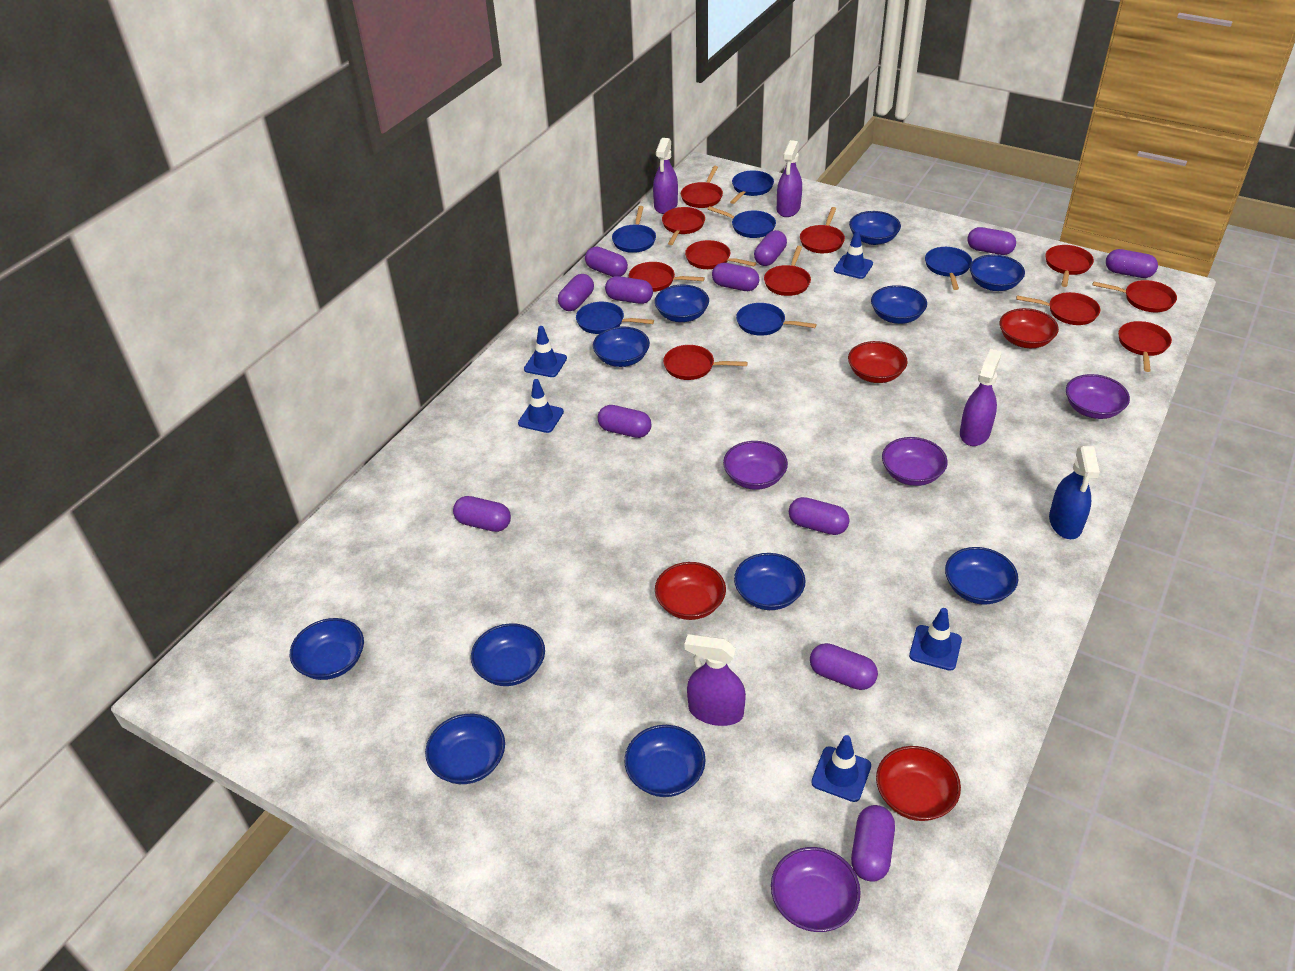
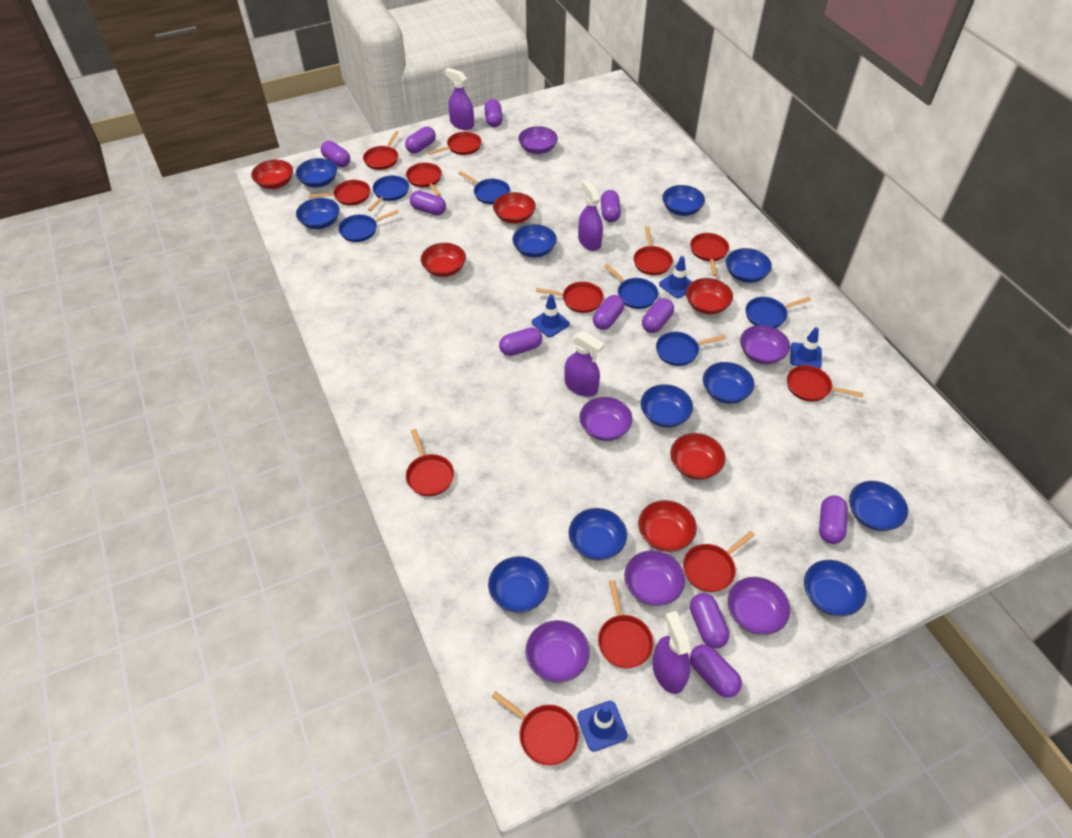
blue spray bottle: 1 -> 0
blue traffic cone: 5 -> 4
purple bowl: 4 -> 6
purple capsule: 12 -> 11
red bowl: 4 -> 6
red pan: 11 -> 12

